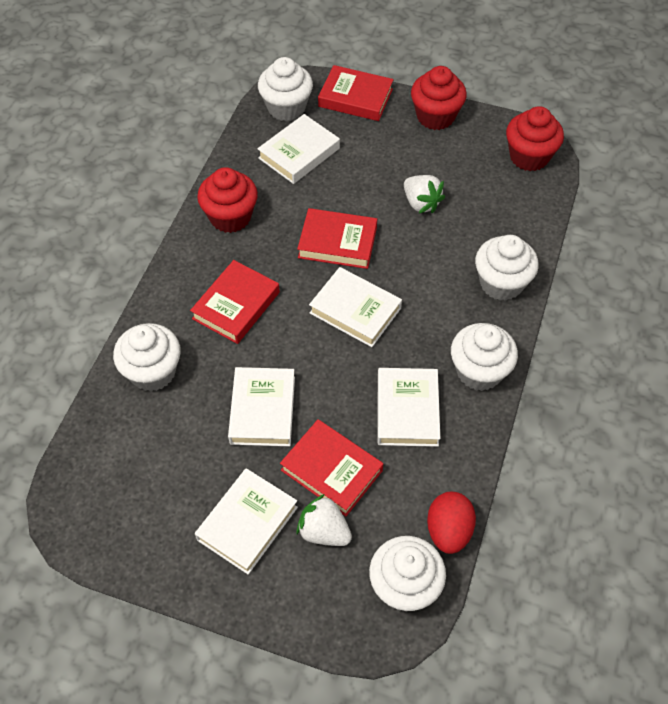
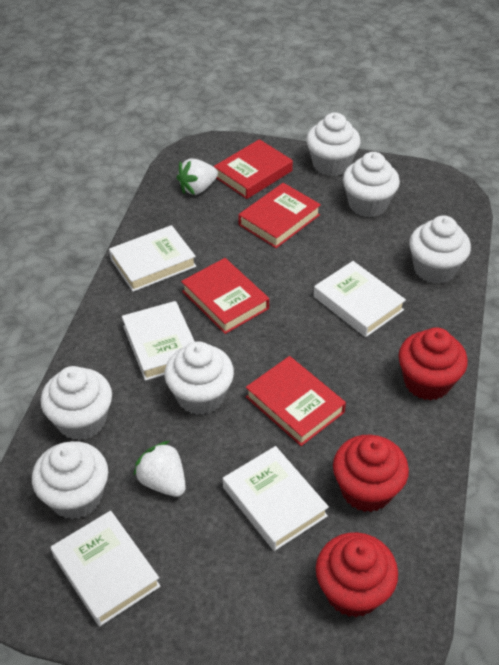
red egg: 1 -> 0
white cupcake: 5 -> 6

